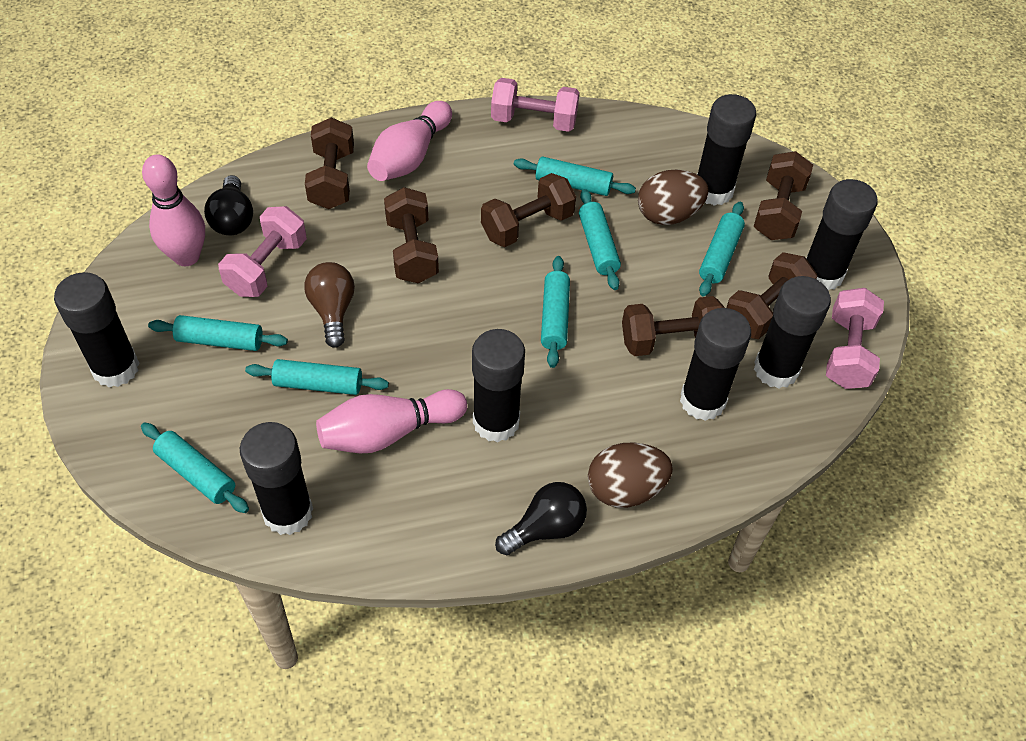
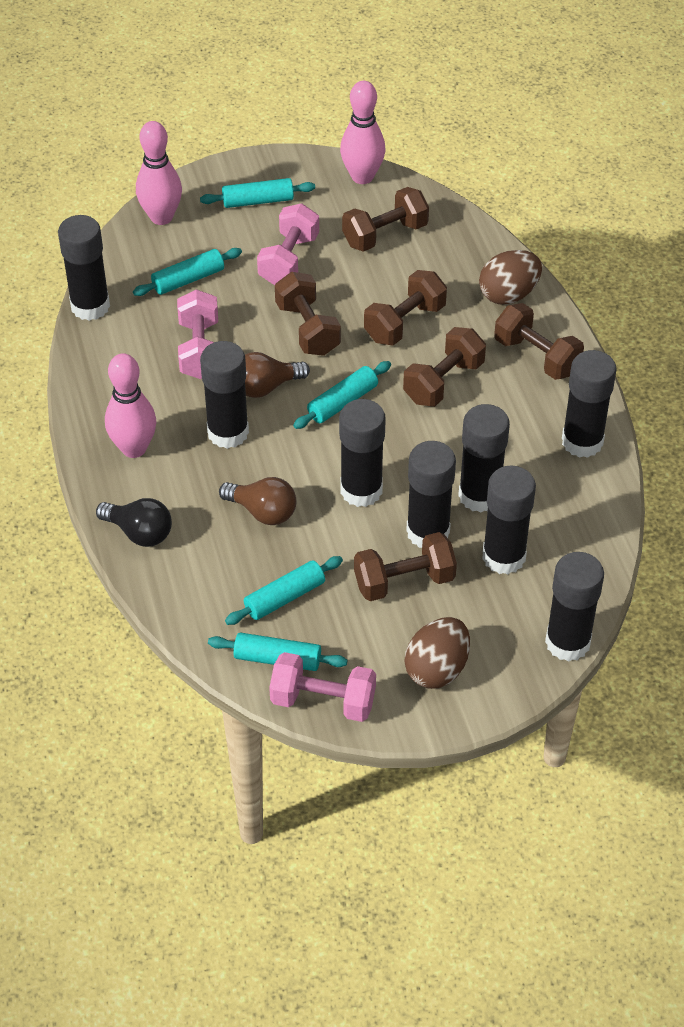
black glue stick: 7 -> 8
black light bulb: 2 -> 1
brown light bulb: 1 -> 2
turquoise rolling pin: 7 -> 5

